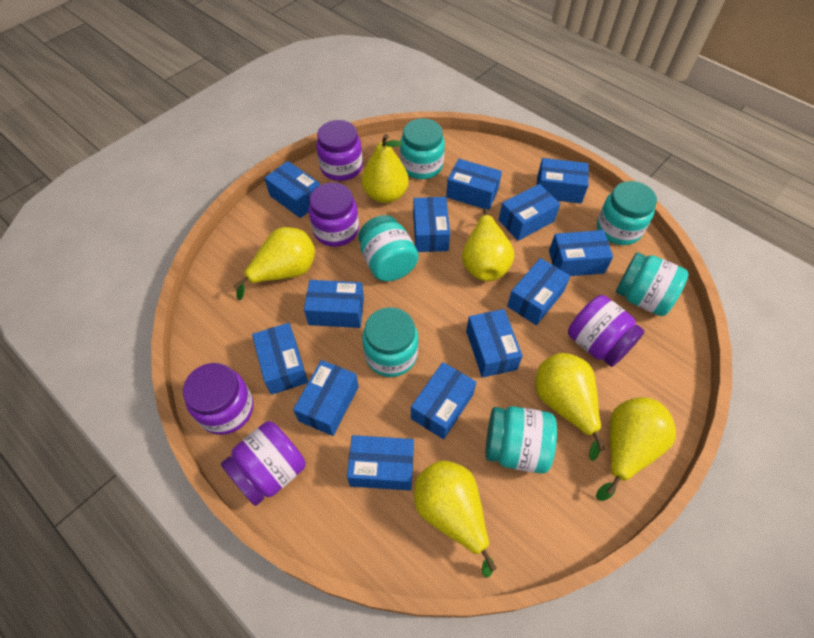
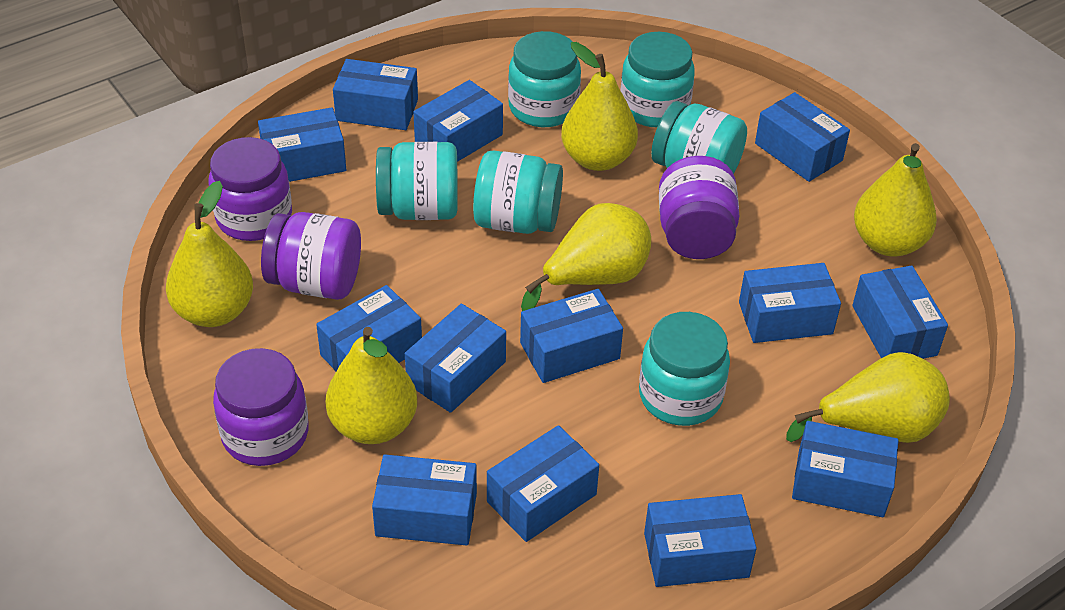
purple jar: 5 -> 4

